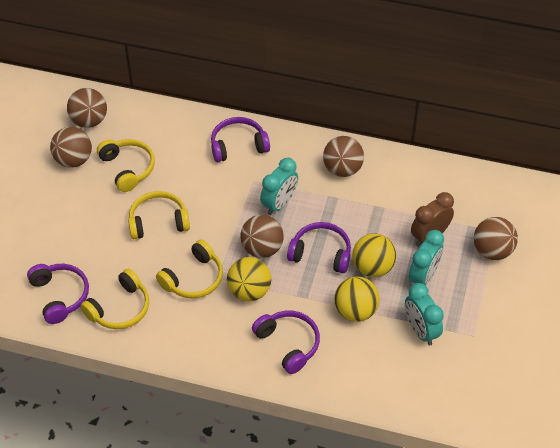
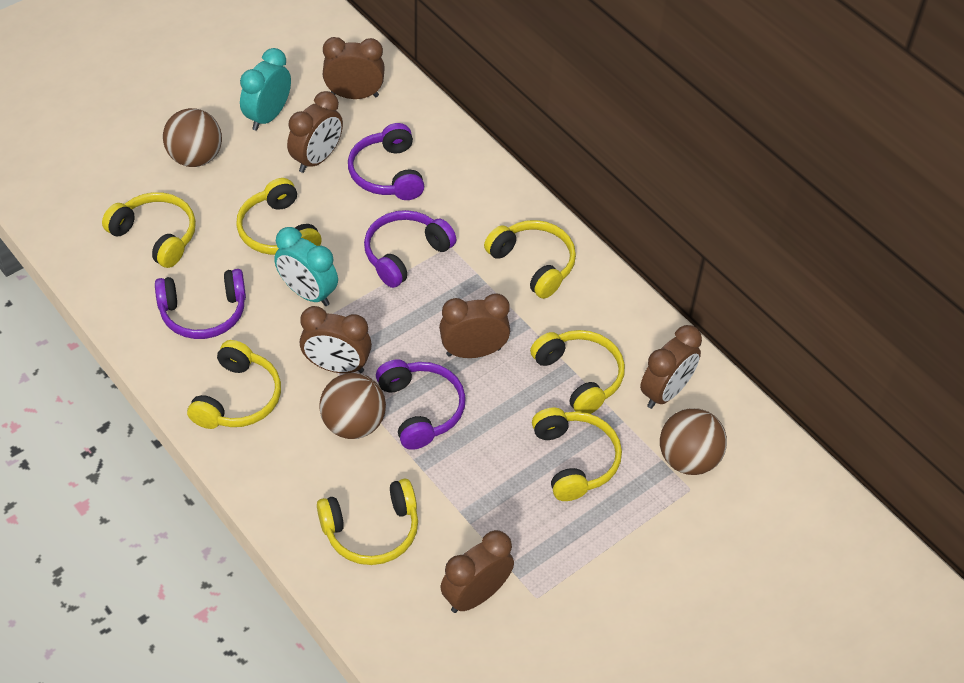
brown ball: 5 -> 3
brown clock: 1 -> 6
turquoise clock: 3 -> 2
yellow ball: 3 -> 0
yellow headphones: 4 -> 7

